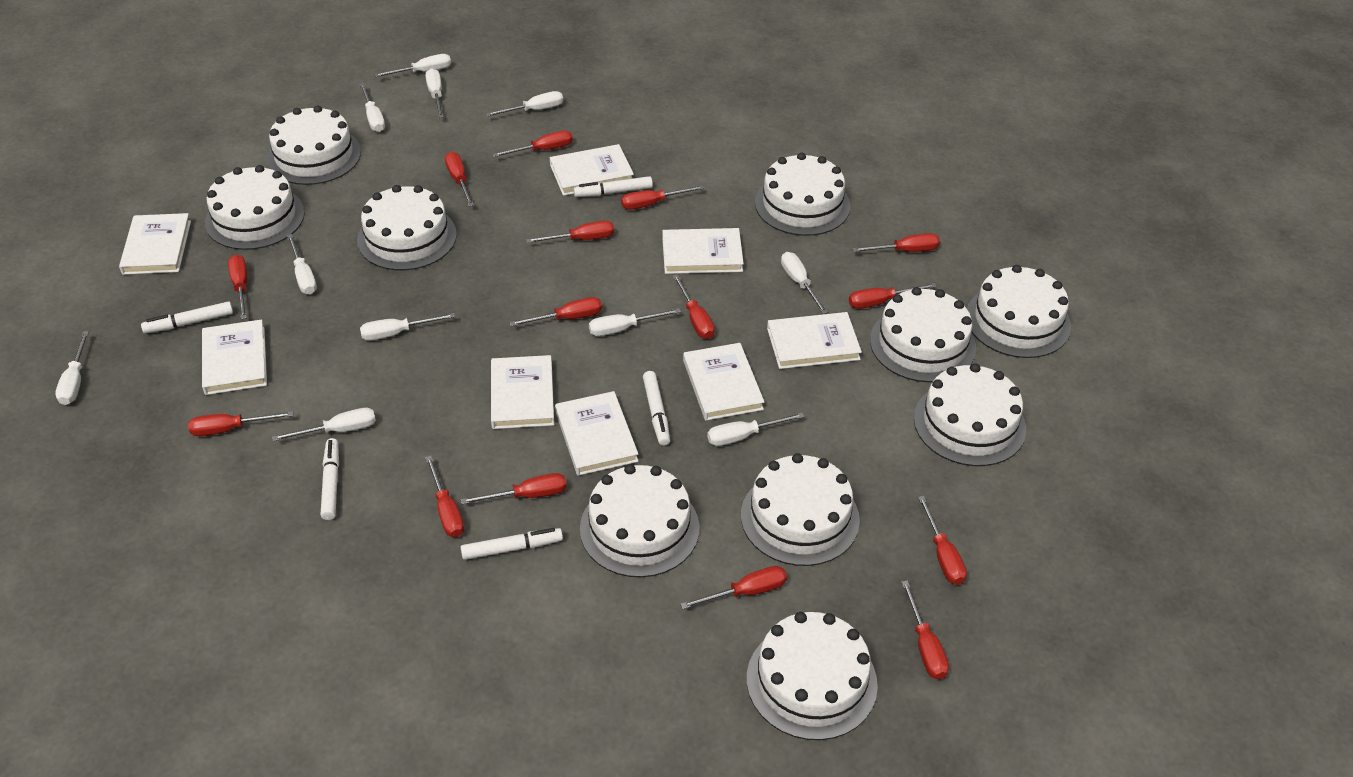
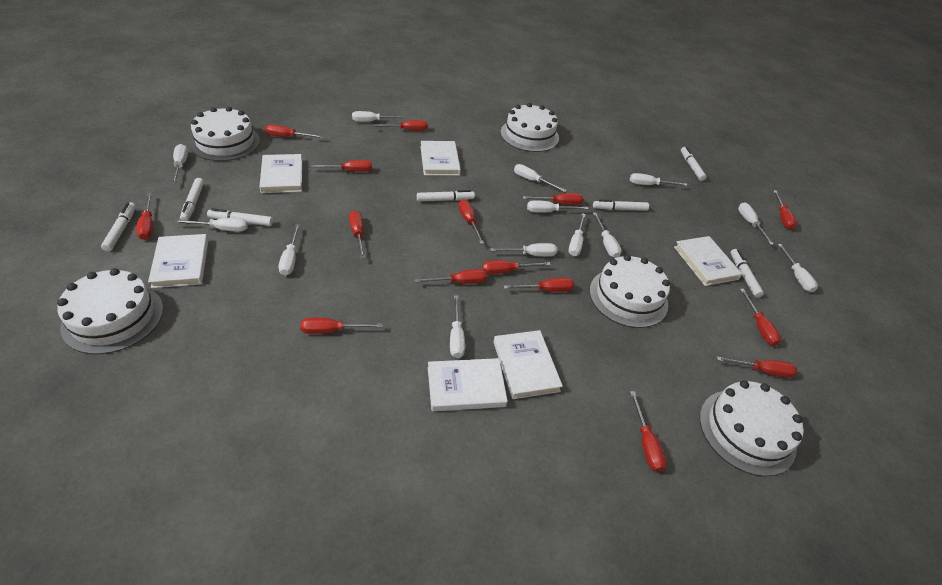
white book: 8 -> 6
white cake: 10 -> 5
white marker: 5 -> 7
white screwdriver: 11 -> 13

